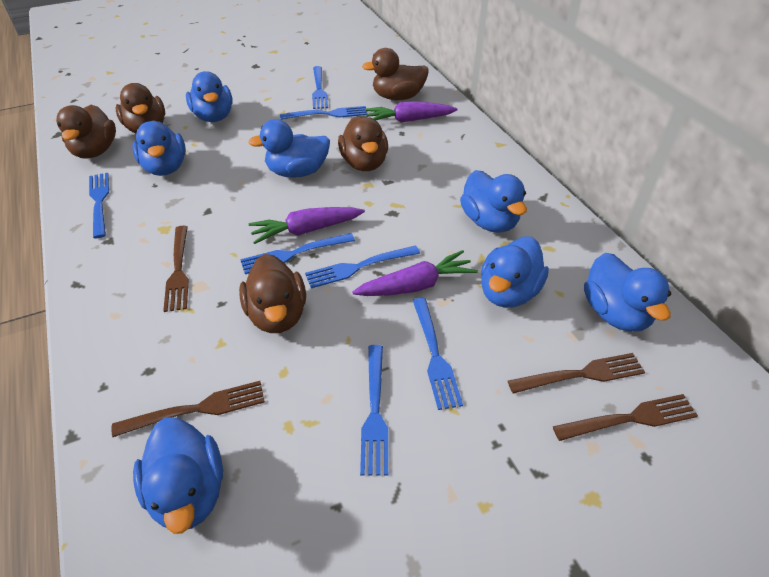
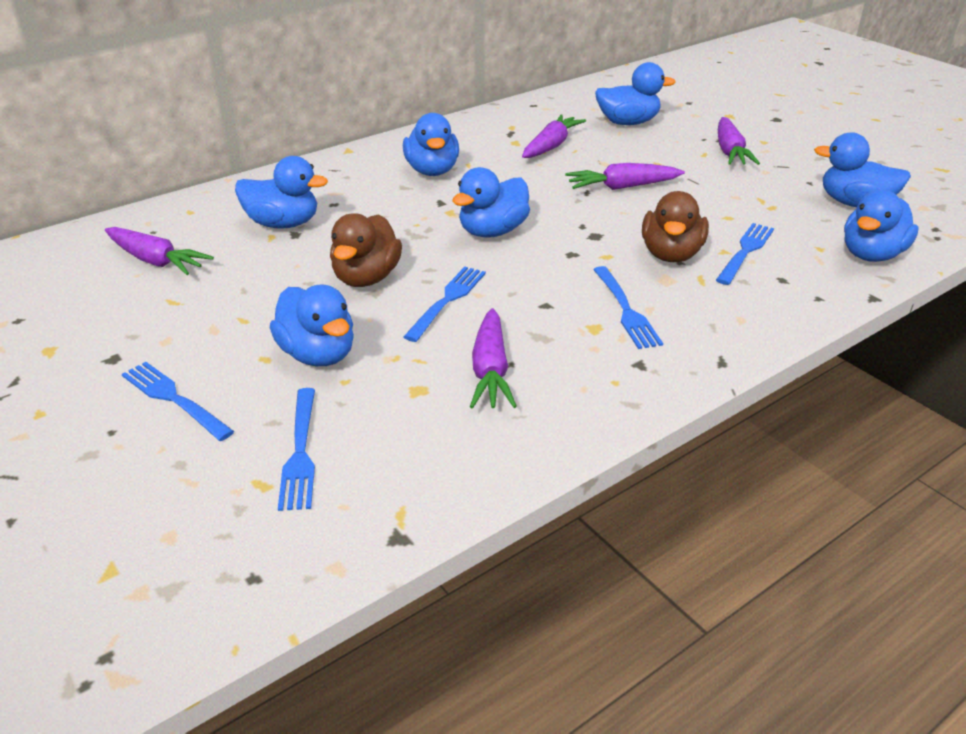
blue fork: 7 -> 5
brown duck: 5 -> 2
brown fork: 4 -> 0
purple carrot: 3 -> 5

